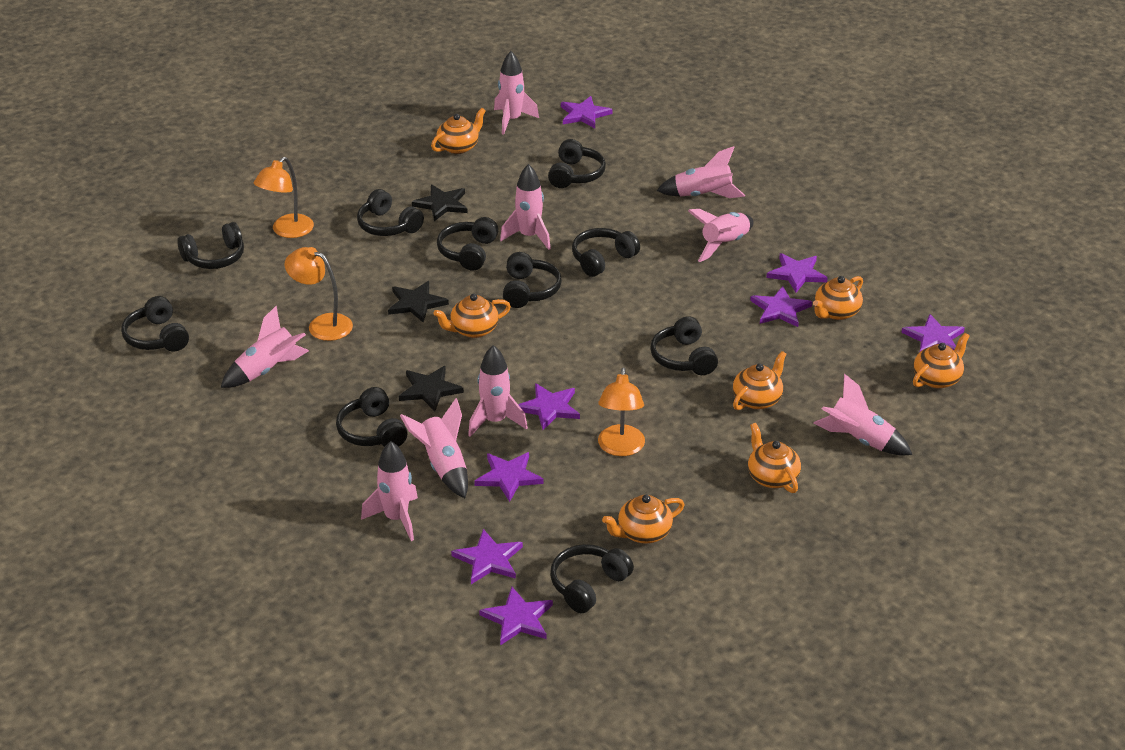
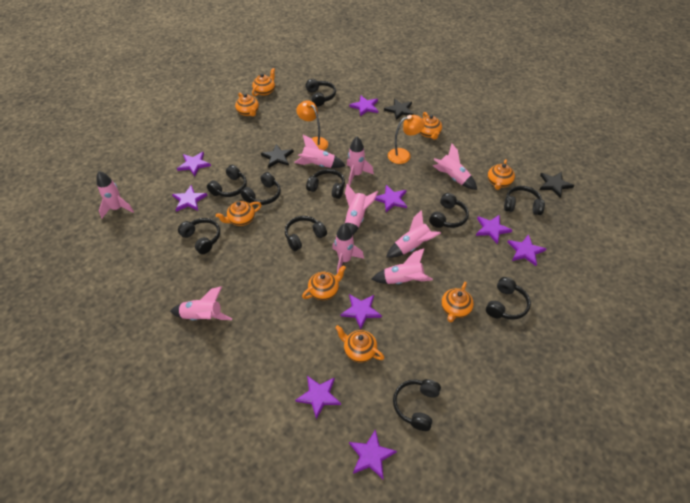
orange lamp: 3 -> 2
orange teapot: 7 -> 8
purple star: 8 -> 9

